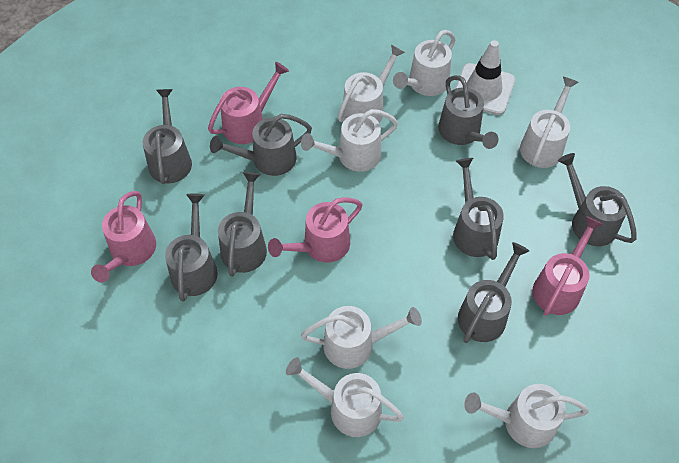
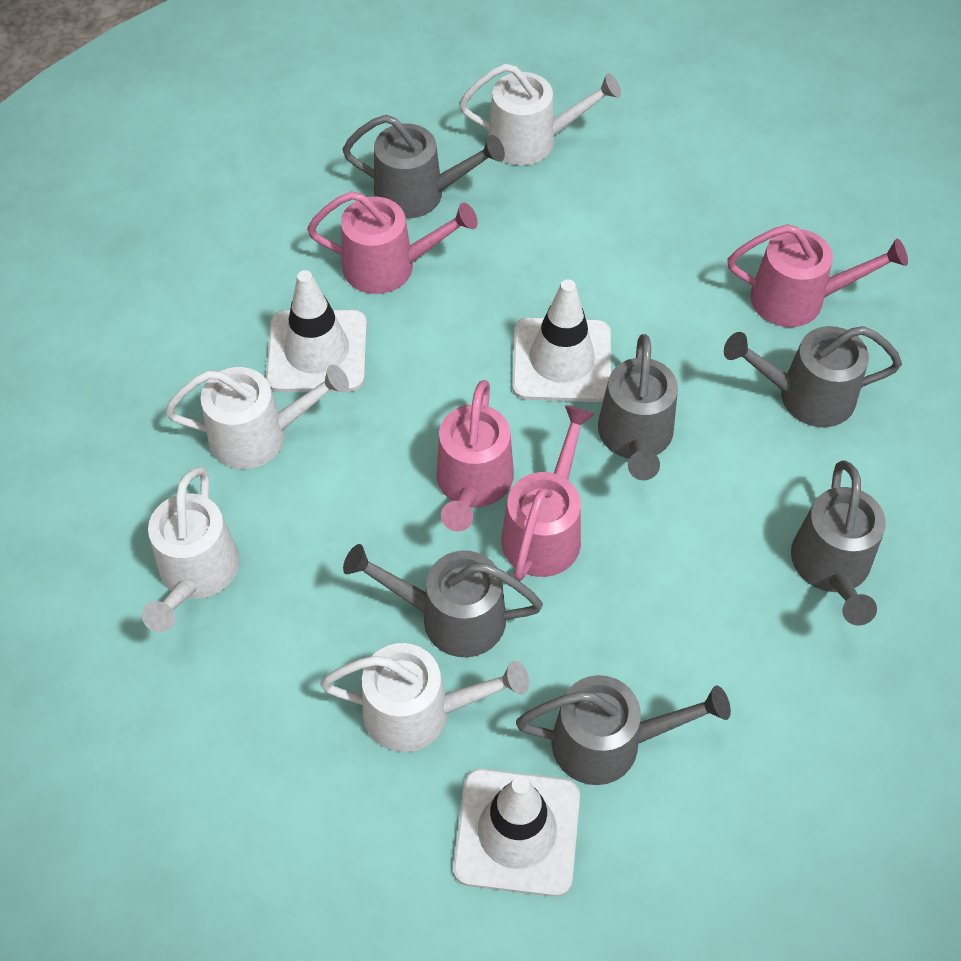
grey watering can: 8 -> 6
white traffic cone: 1 -> 3
white watering can: 7 -> 4

